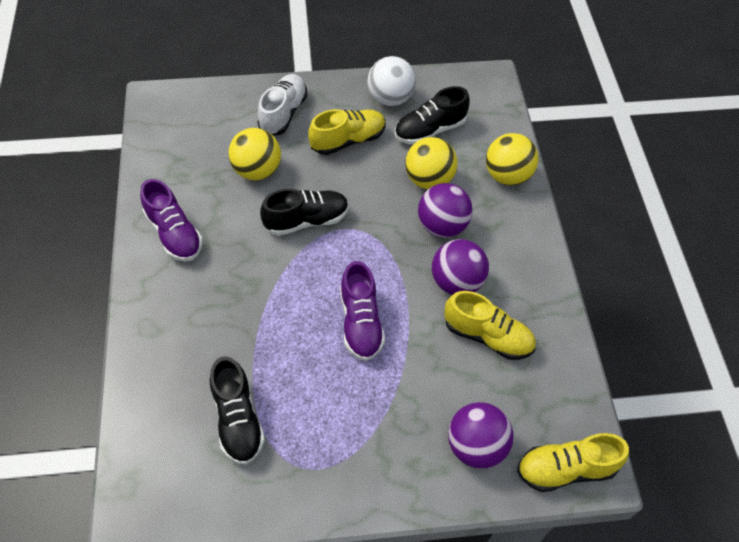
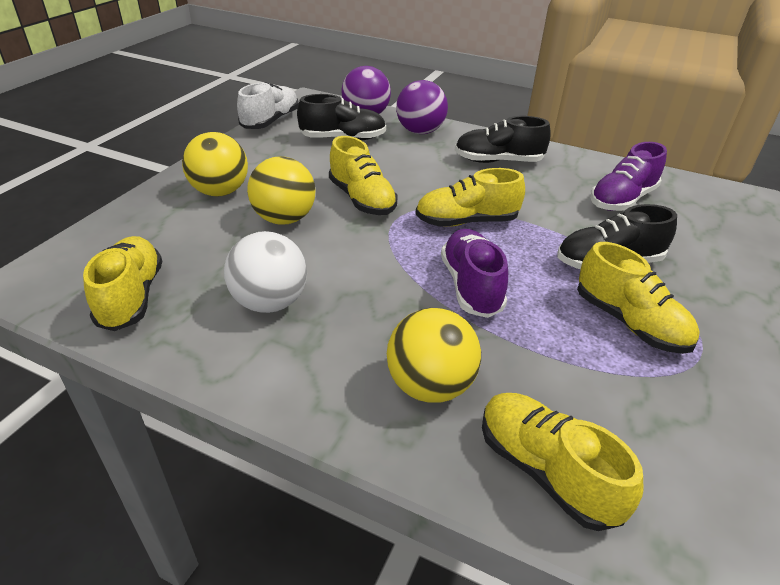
purple ball: 3 -> 2
yellow shoe: 3 -> 5

